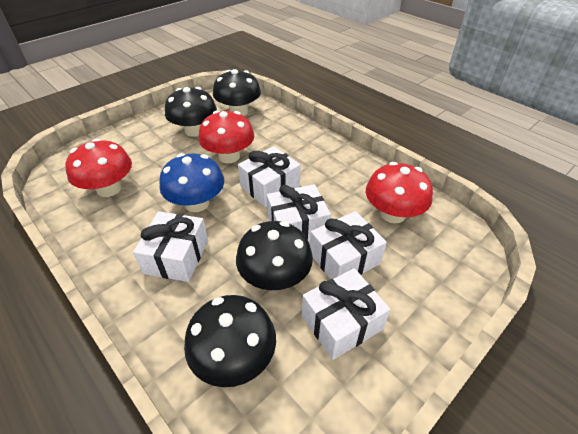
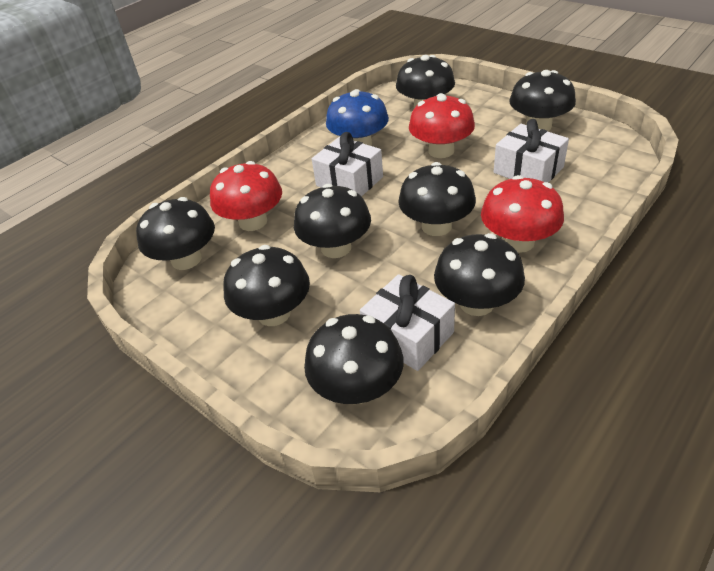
black mushroom: 4 -> 8
white gift: 5 -> 3

